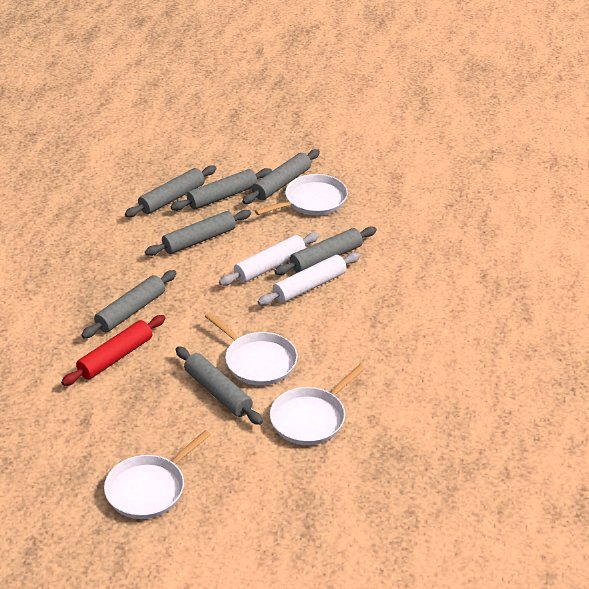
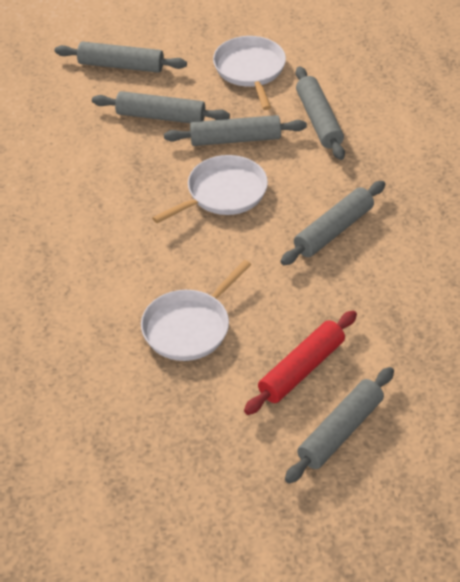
grey rolling pin: 7 -> 6
white pan: 4 -> 3
white rolling pin: 2 -> 0

